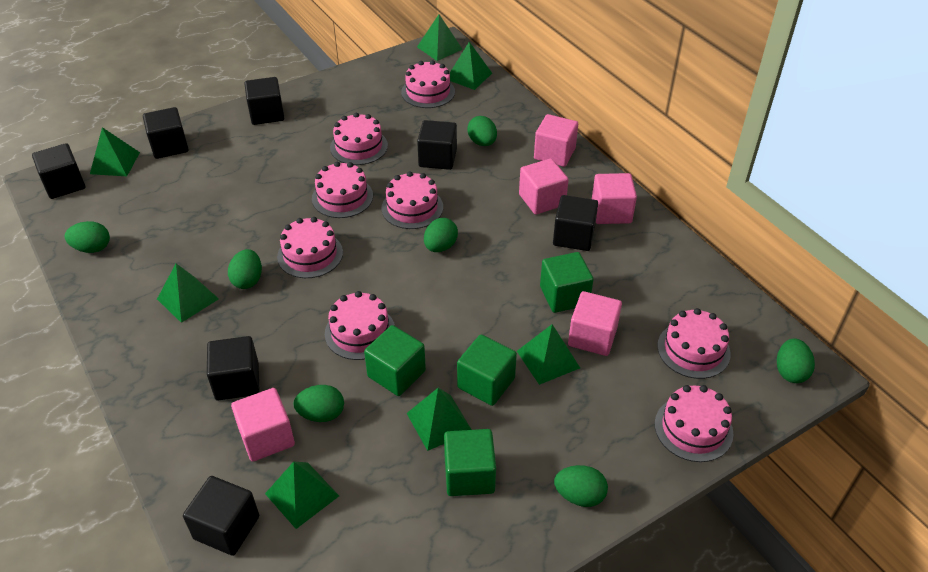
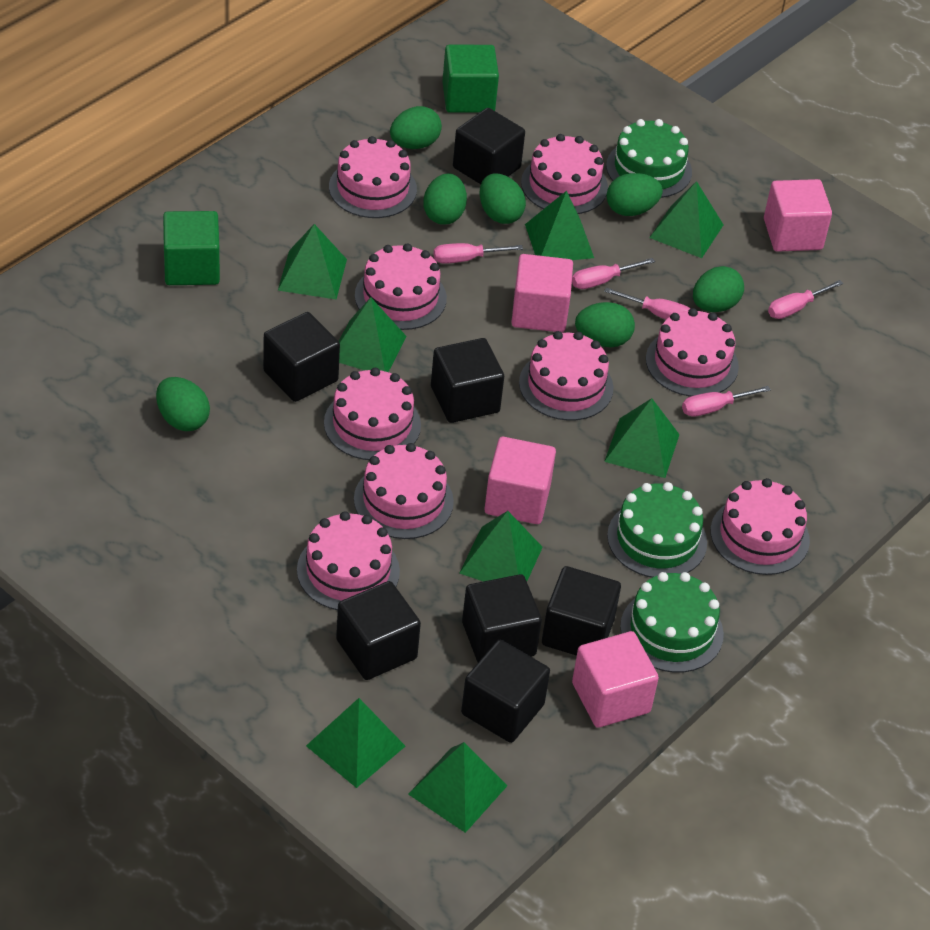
green cake: 0 -> 3
green cube: 4 -> 2
green pyramid: 7 -> 8
pink cake: 8 -> 9
pink cube: 5 -> 4
pink screwdriver: 0 -> 5

